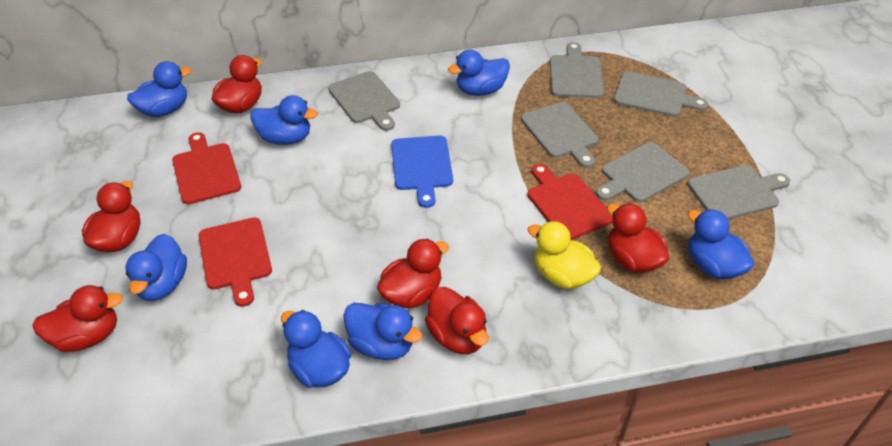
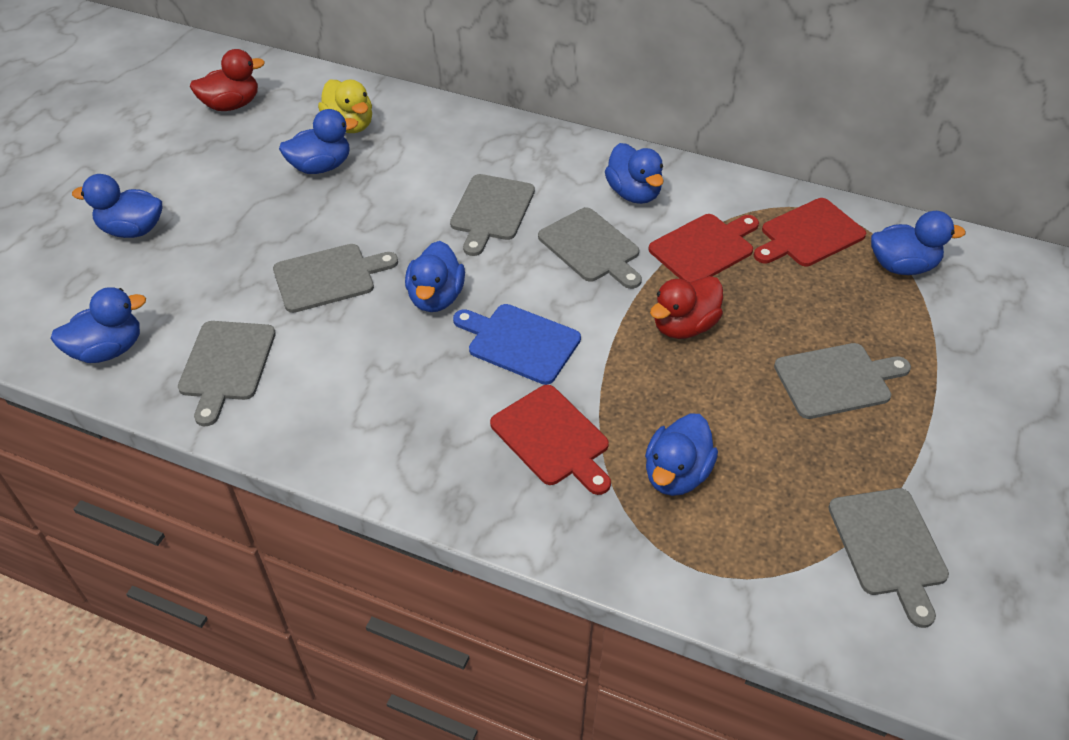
red duck: 6 -> 2

